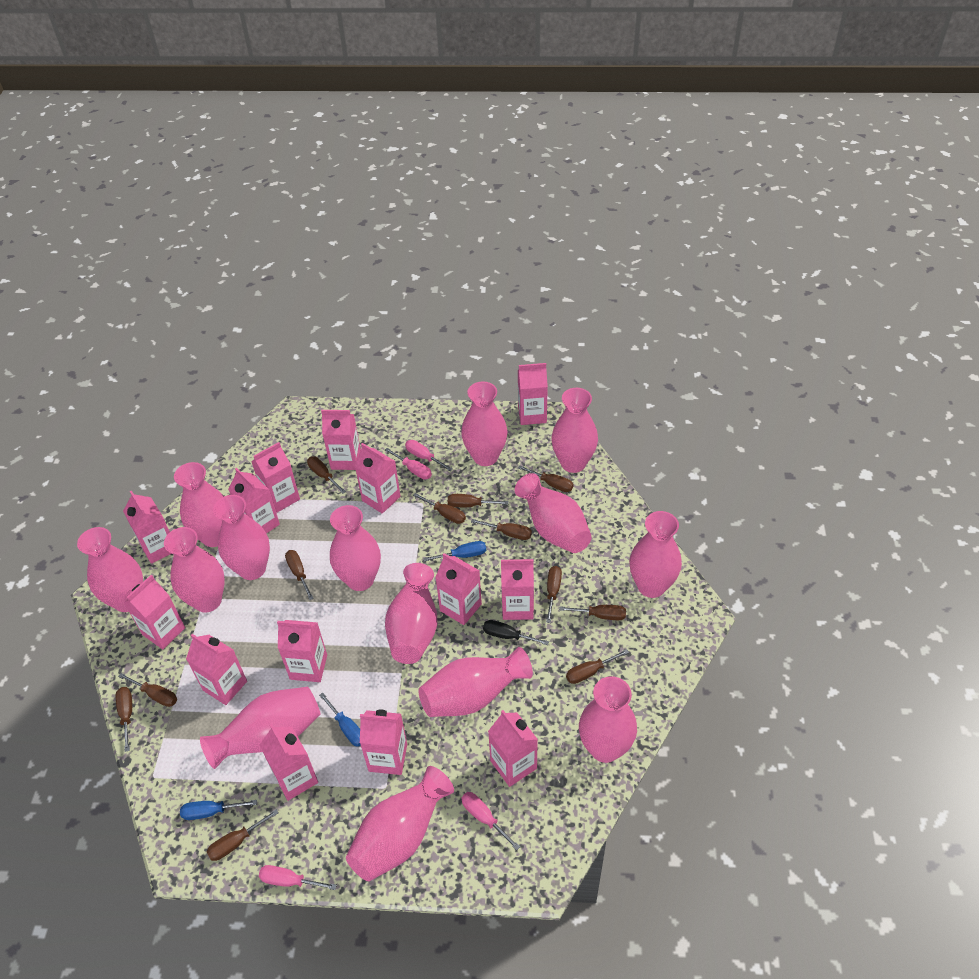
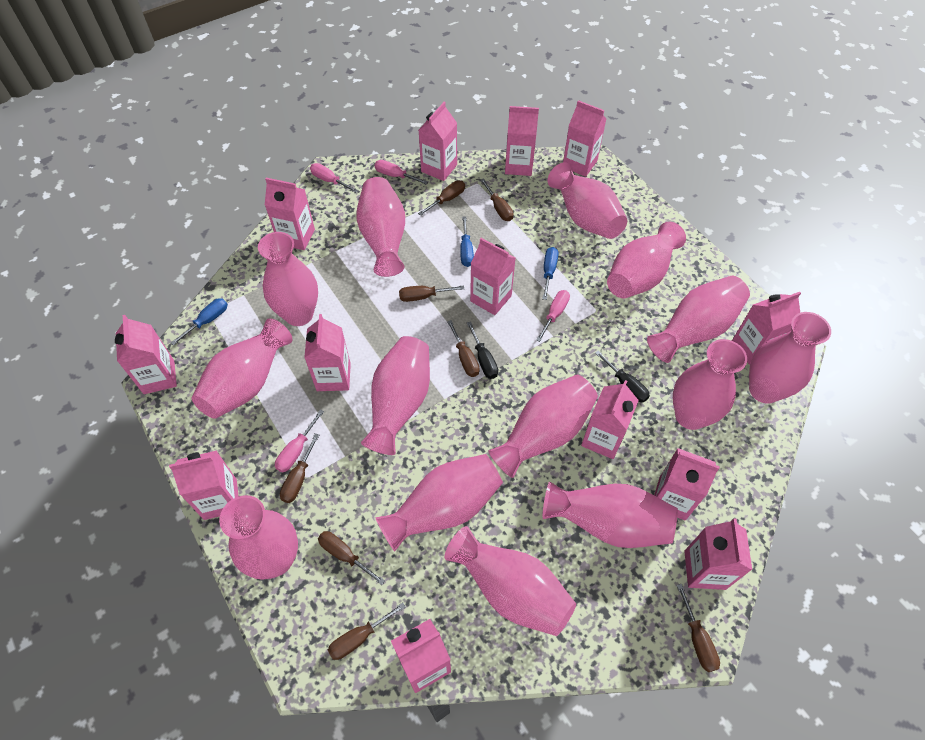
black screwdriver: 1 -> 2
brown screwdriver: 12 -> 8
pink carton: 14 -> 13

